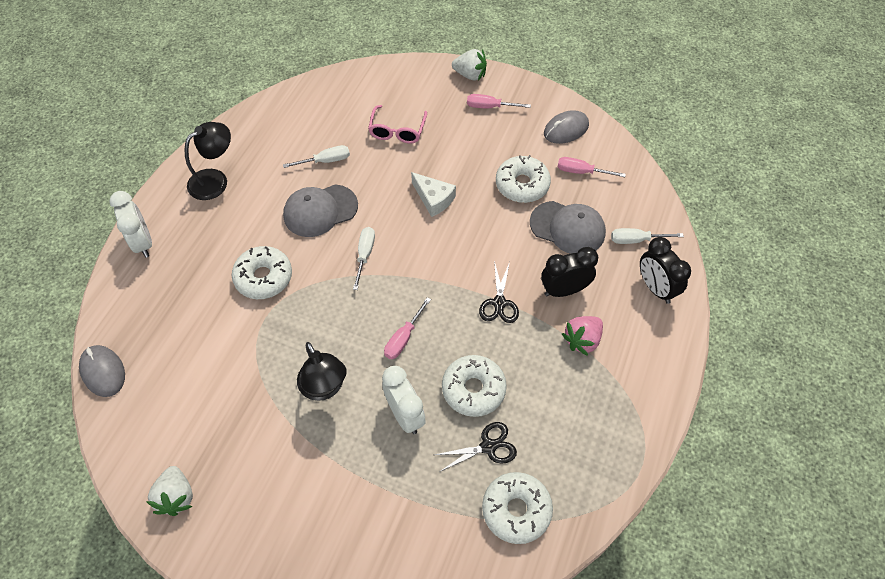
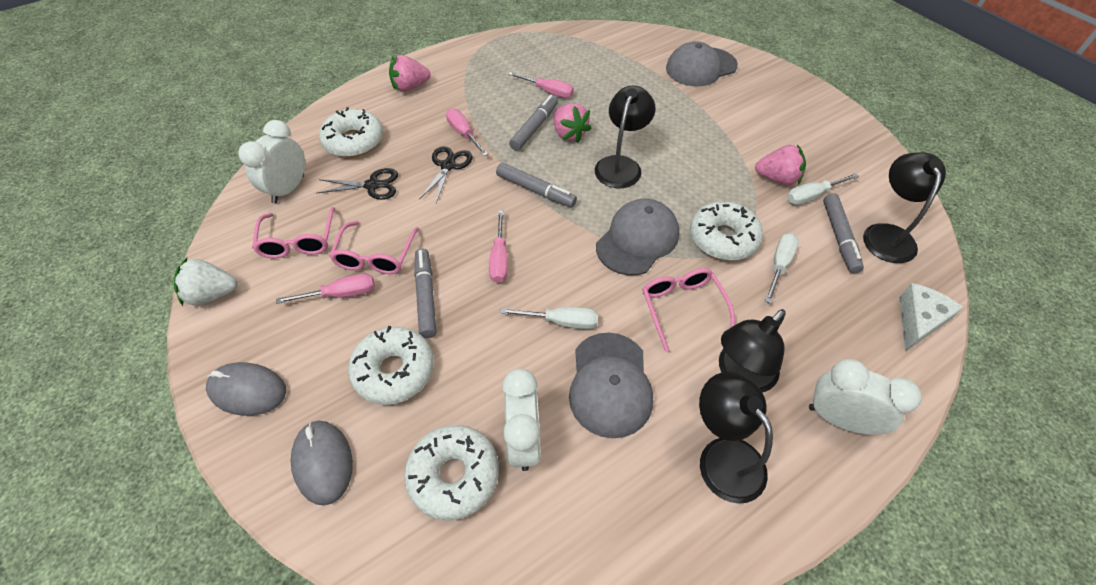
black clock: 2 -> 0
black lamp: 2 -> 4
grey cap: 2 -> 3
grey marker: 0 -> 4
pink glasses: 1 -> 3
pink screwdriver: 3 -> 4
pink strawberry: 1 -> 3
white clock: 2 -> 3
white strawberry: 2 -> 1

